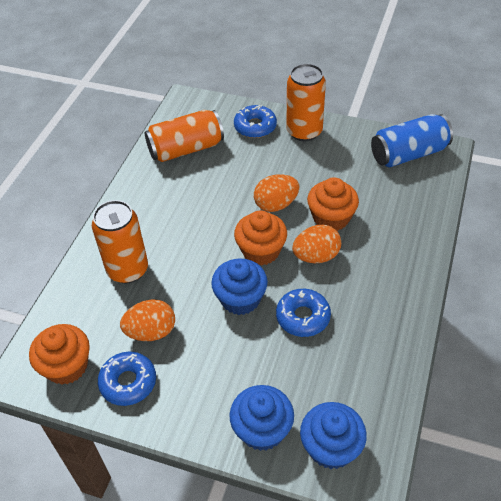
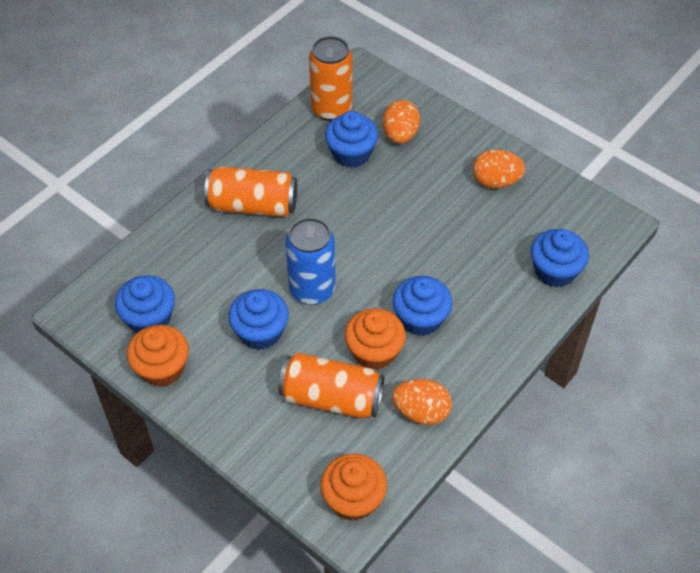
blue cupcake: 3 -> 5
blue donut: 3 -> 0

